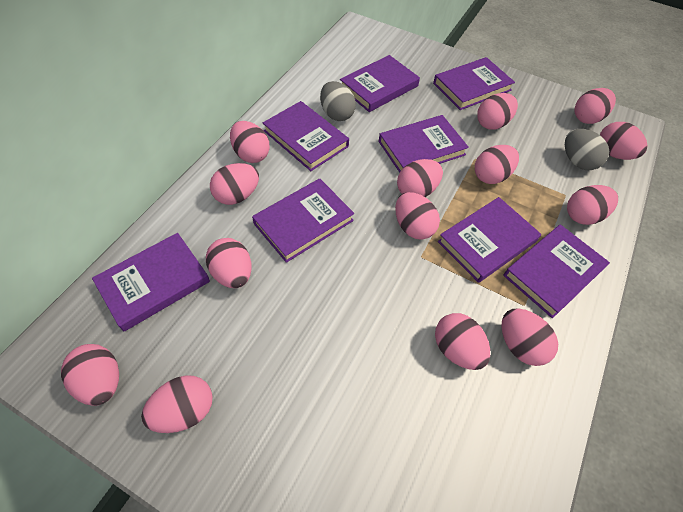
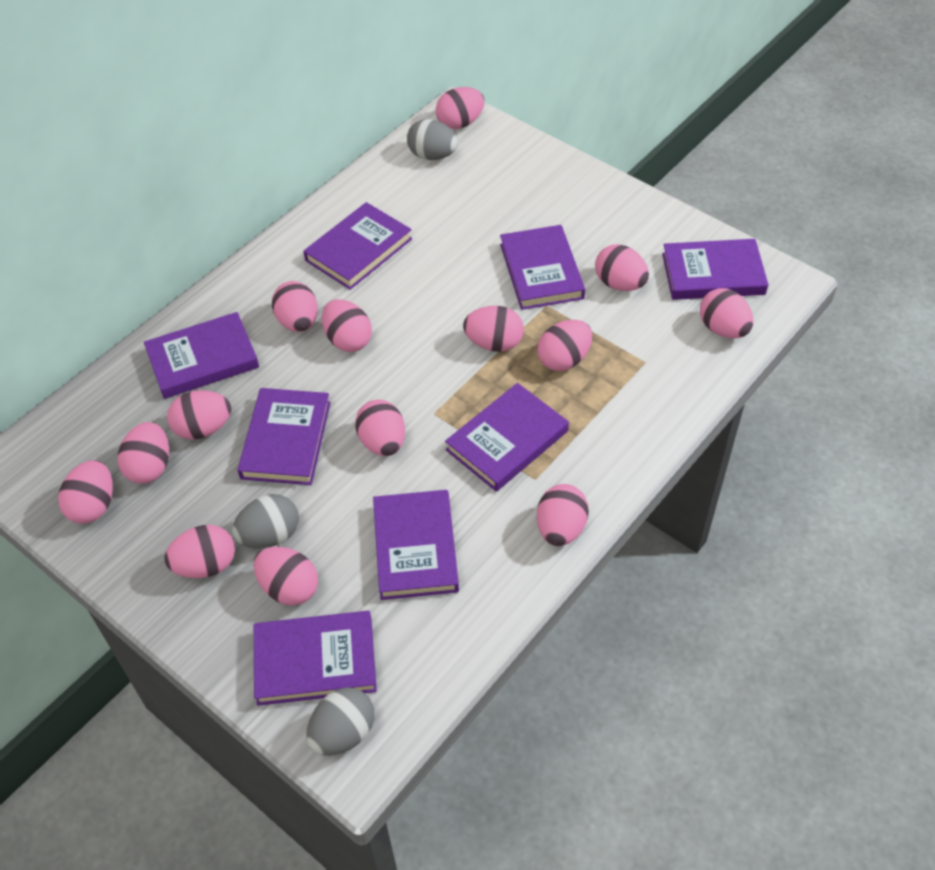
grey egg: 2 -> 3

